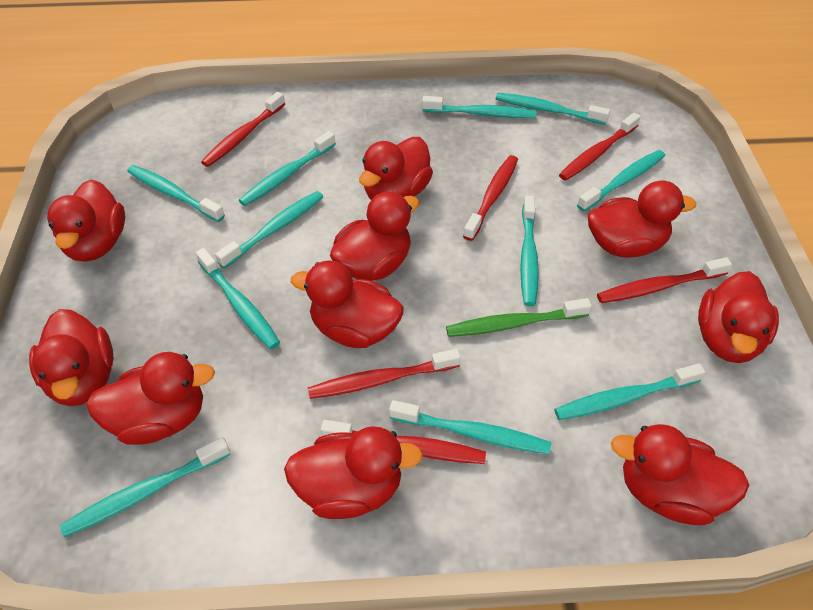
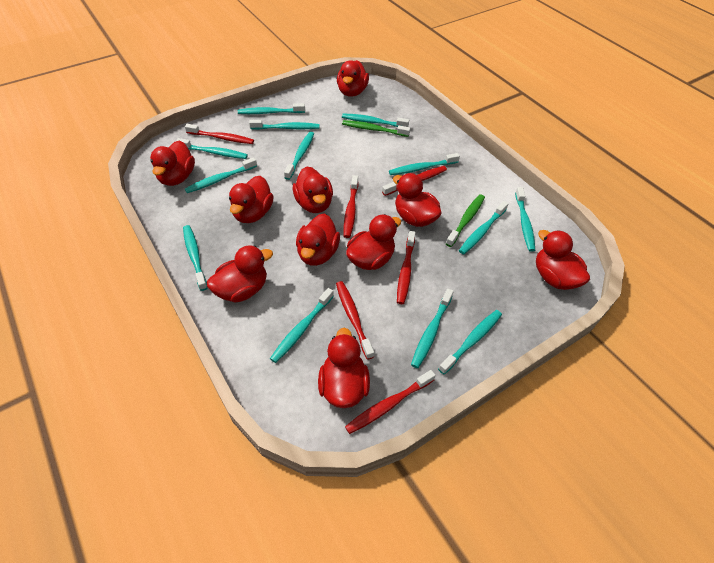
green toothbrush: 1 -> 2
turquoise toothbrush: 11 -> 13

